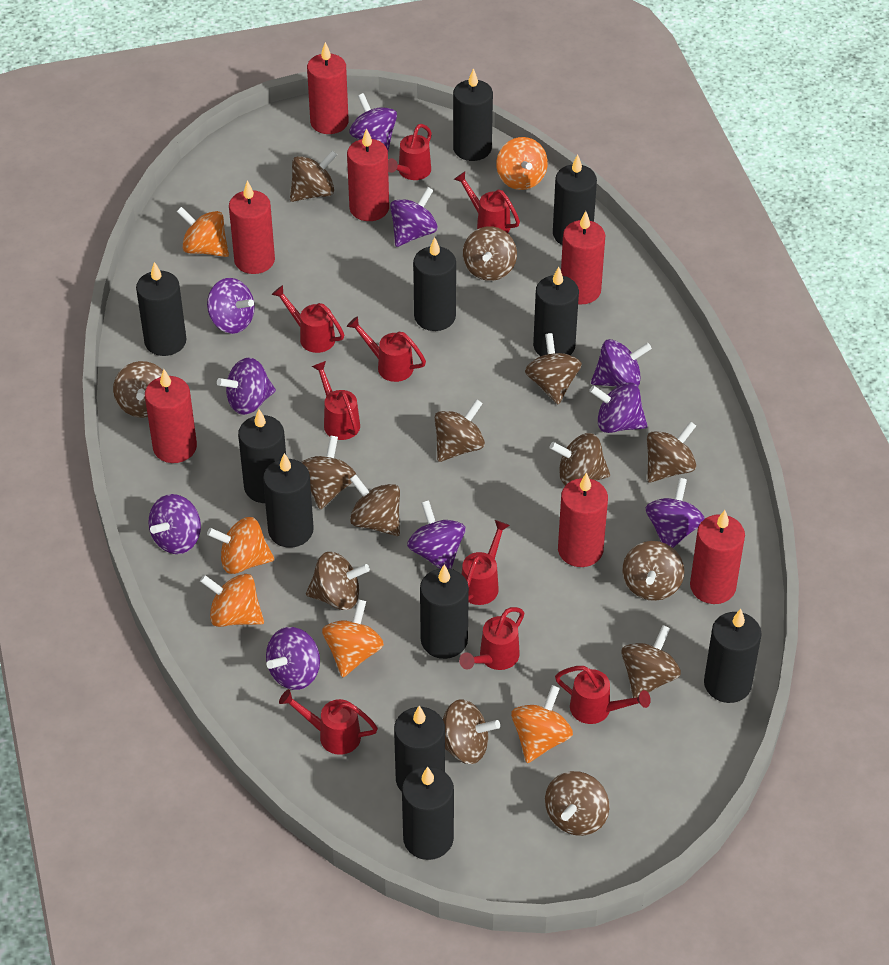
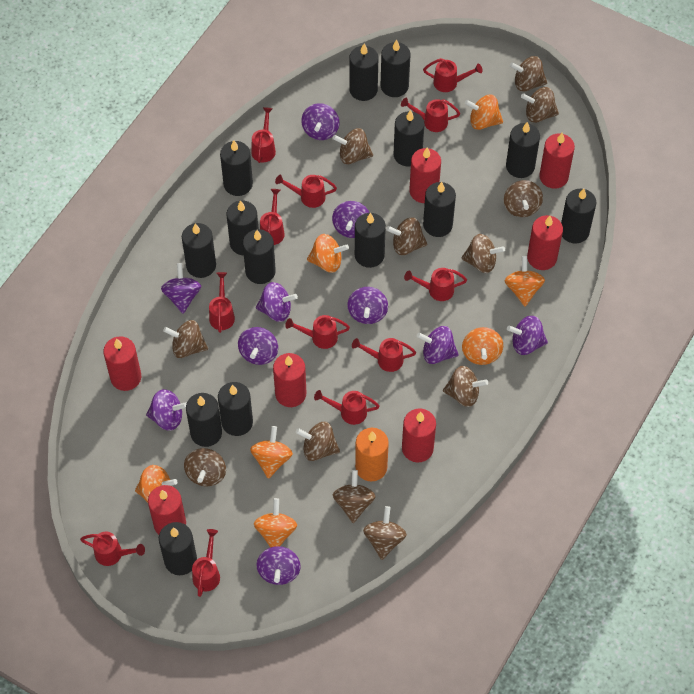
black candle: 11 -> 14
brown spinning top: 14 -> 12
orange candle: 0 -> 1
orange spinning top: 6 -> 7
red watering can: 9 -> 12

